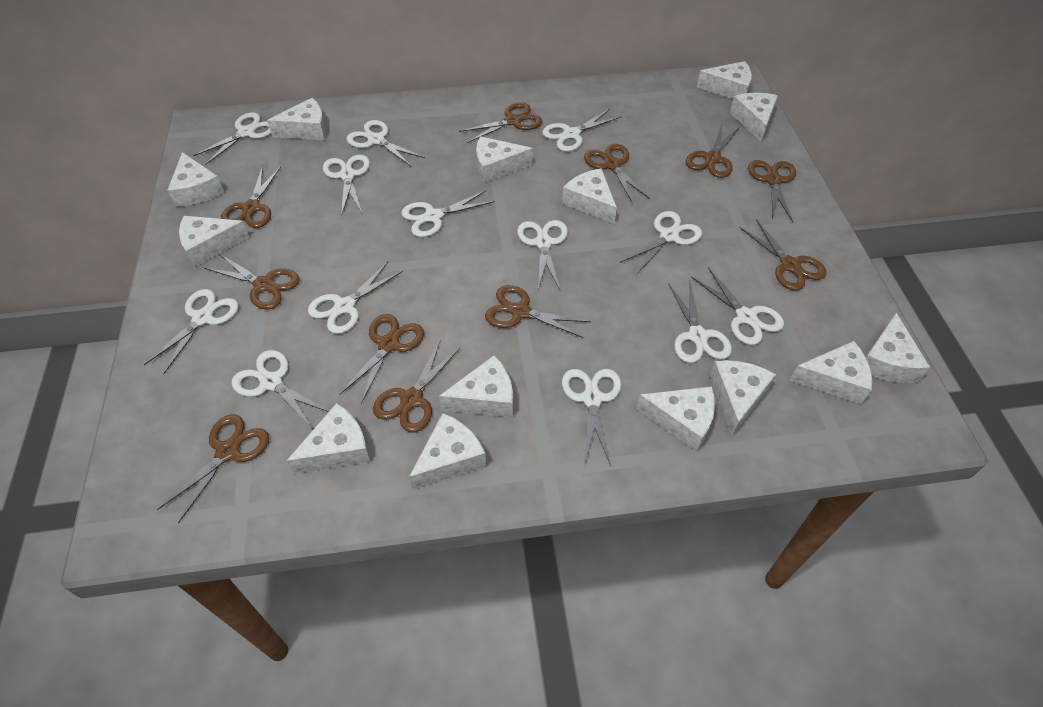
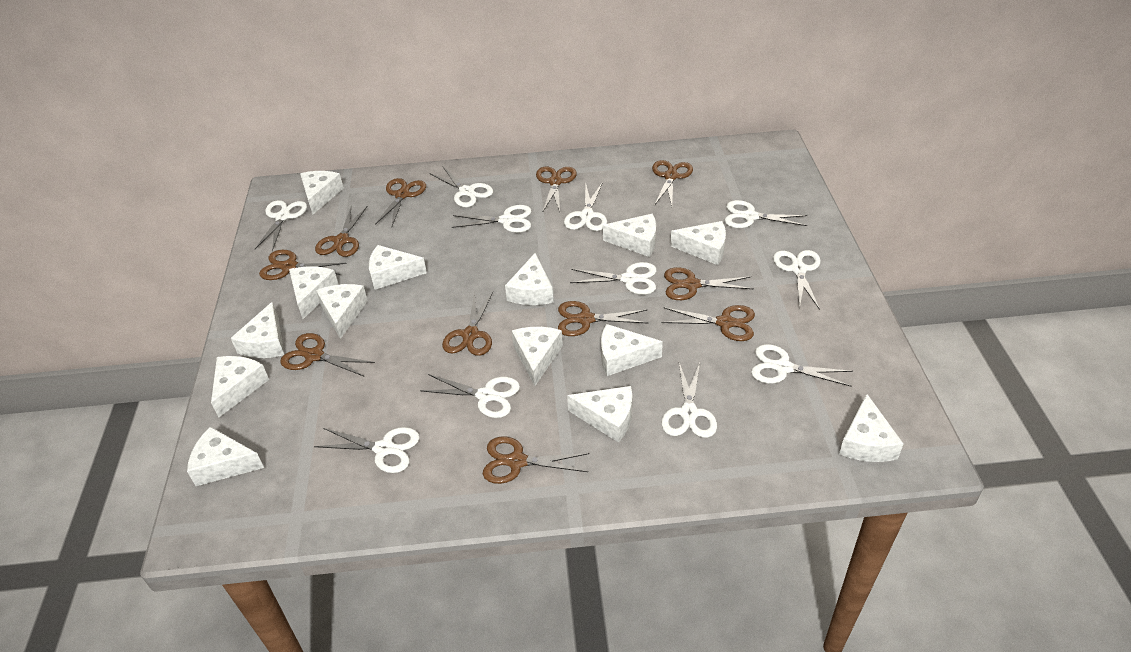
white scissors: 13 -> 11

